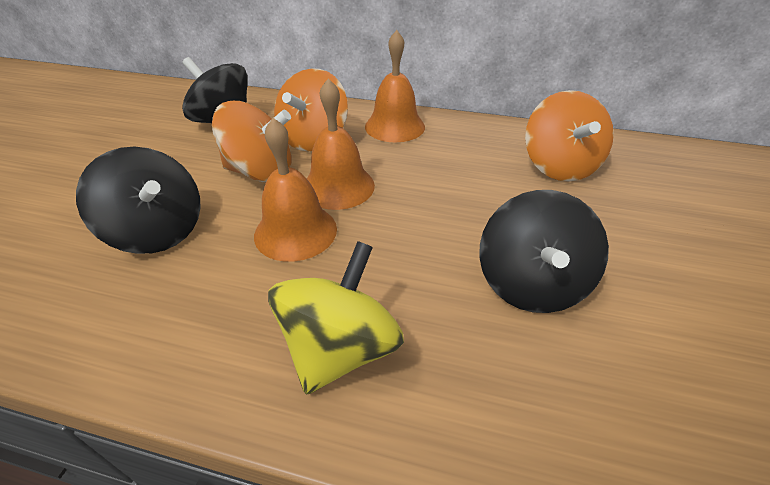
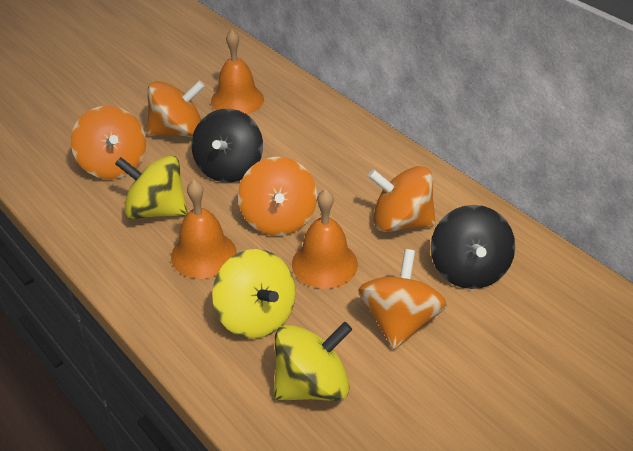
black spinning top: 3 -> 2
orange spinning top: 3 -> 5
yellow spinning top: 1 -> 3

